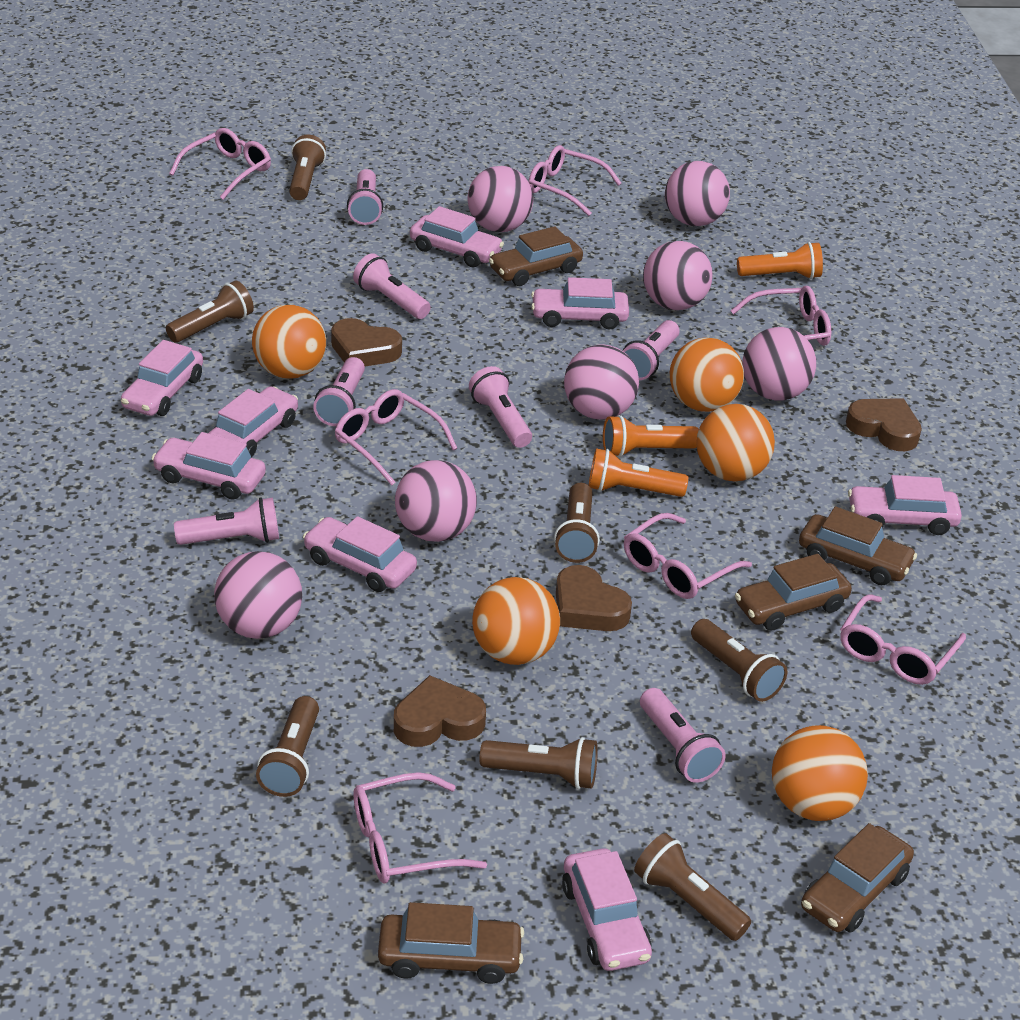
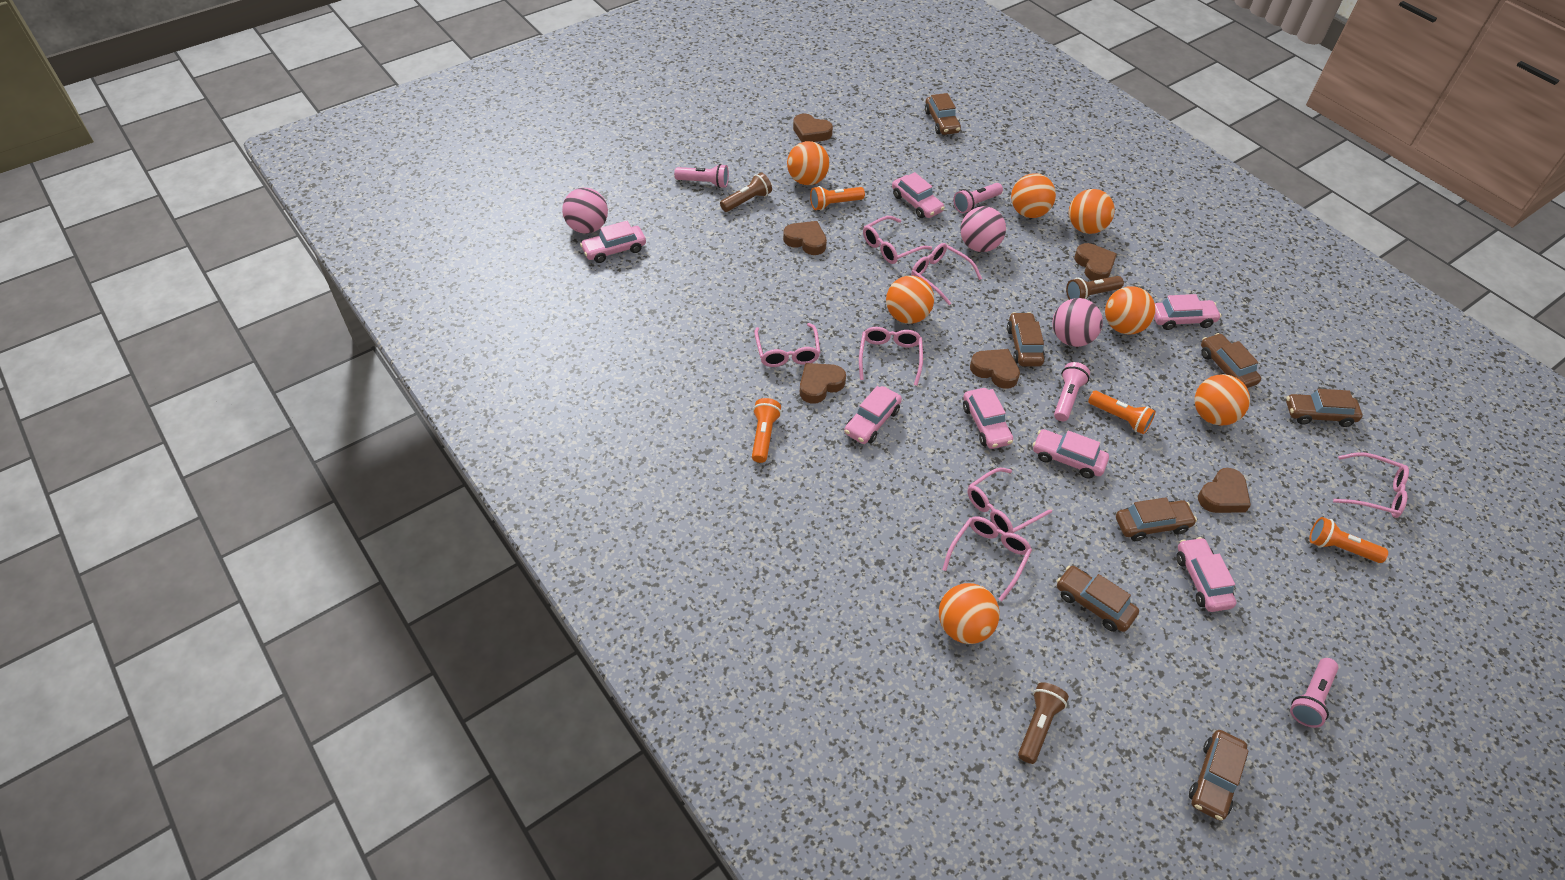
brown car: 5 -> 7
brown flashlight: 7 -> 3
brown heart: 4 -> 6
orange ball: 5 -> 7
orange flashlight: 3 -> 4
pink ball: 7 -> 3
pink car: 8 -> 7
pink flashlight: 7 -> 4

